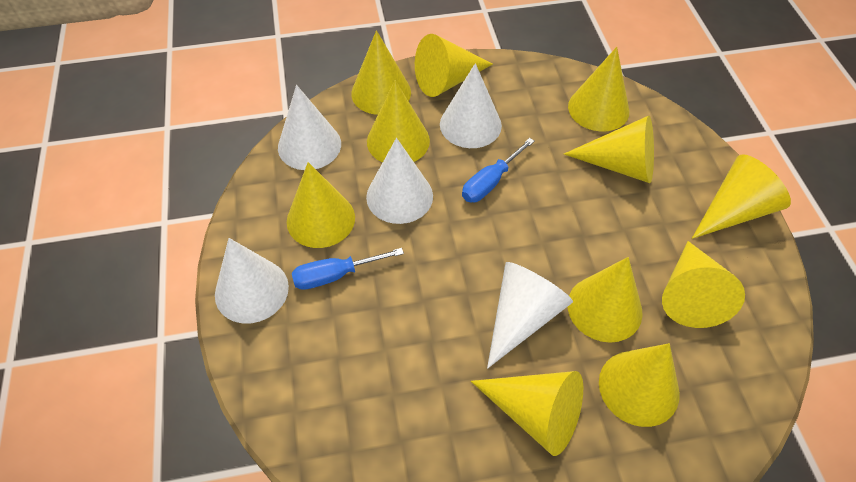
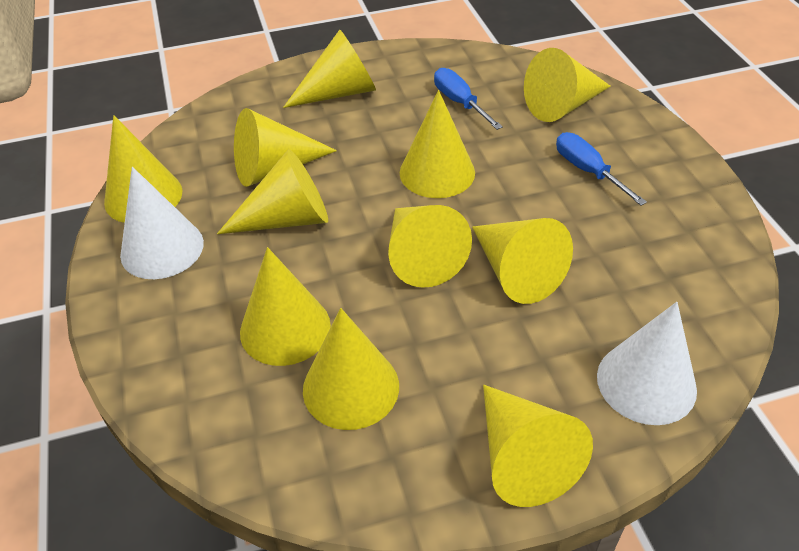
white cone: 5 -> 2

